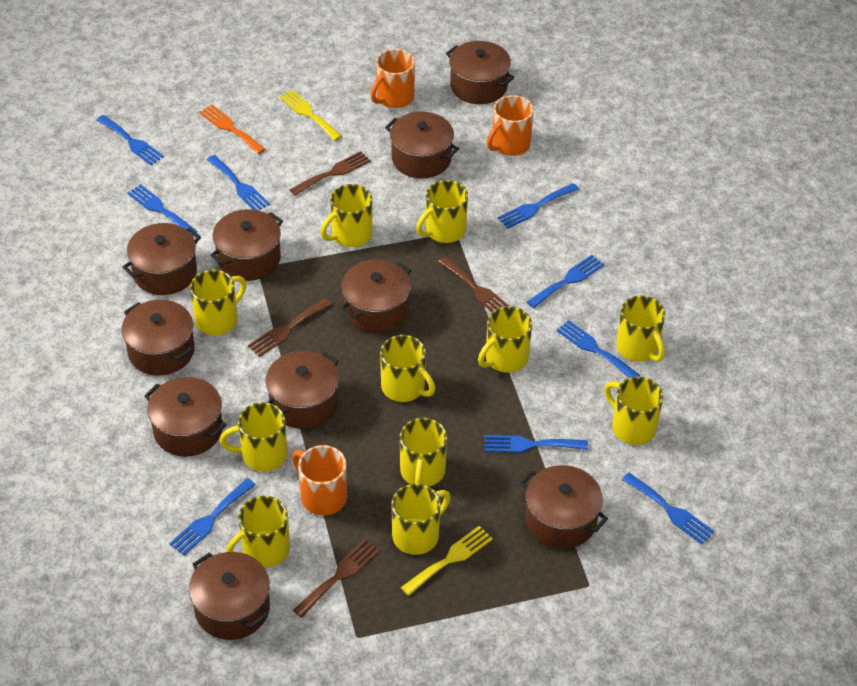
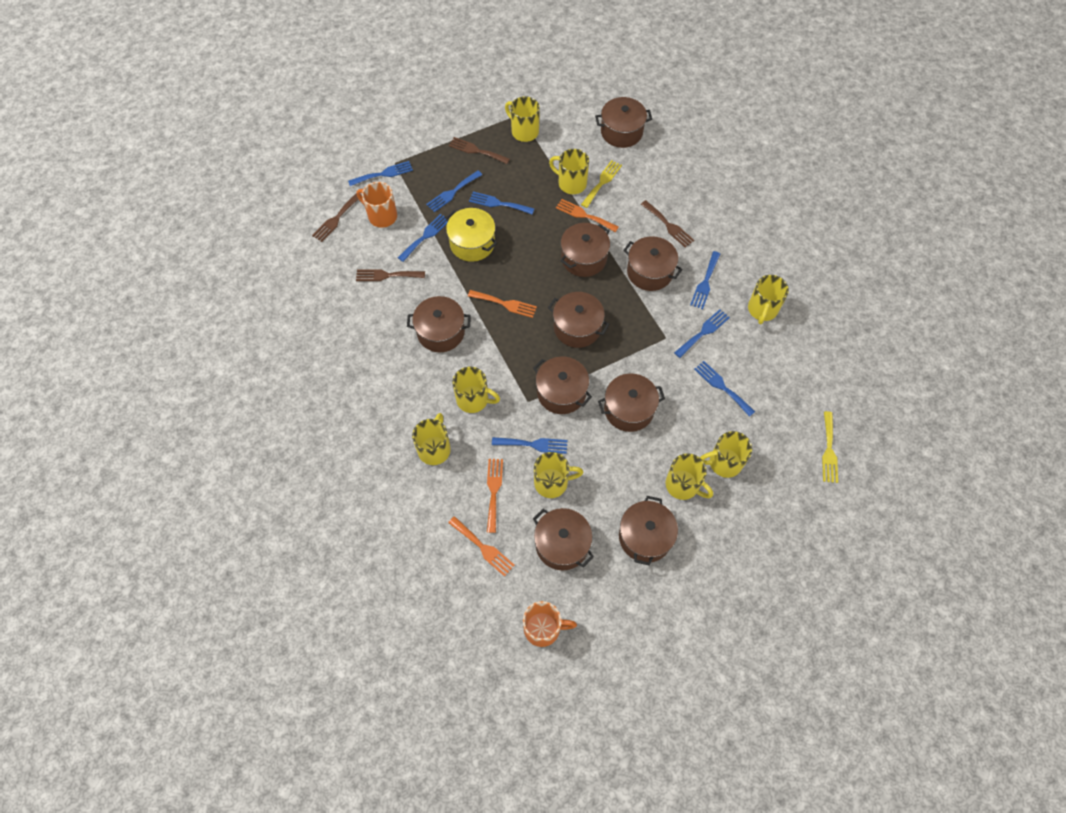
blue fork: 9 -> 8
brown pot: 10 -> 9
orange fork: 1 -> 4
orange mug: 3 -> 2
yellow mug: 11 -> 8
yellow pot: 0 -> 1

